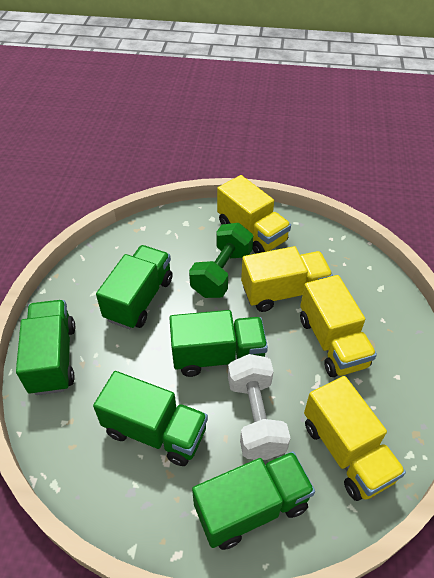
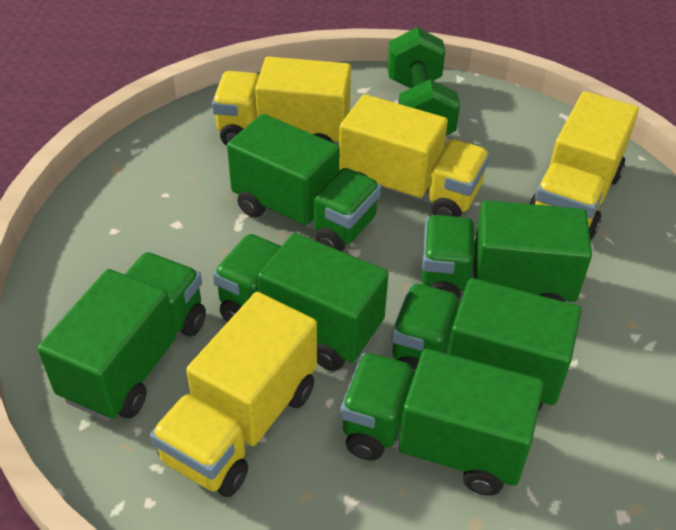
green truck: 5 -> 6
white dumbbell: 1 -> 0

